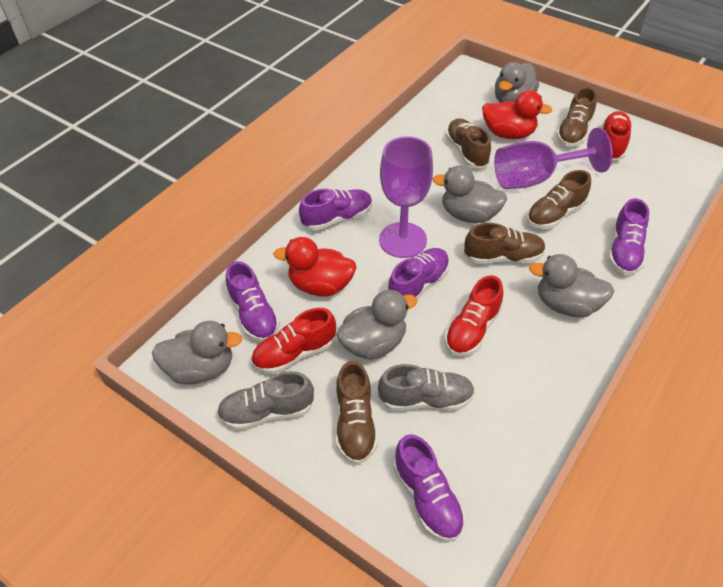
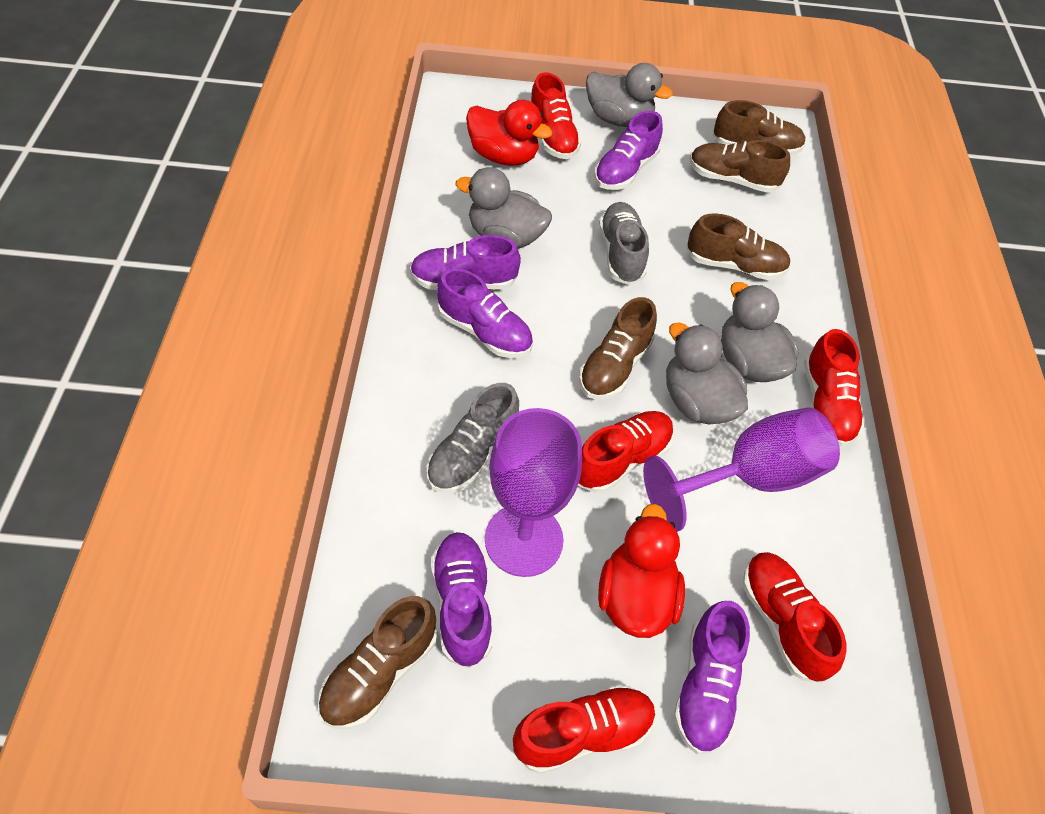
grey duck: 5 -> 4
red shoe: 3 -> 5

